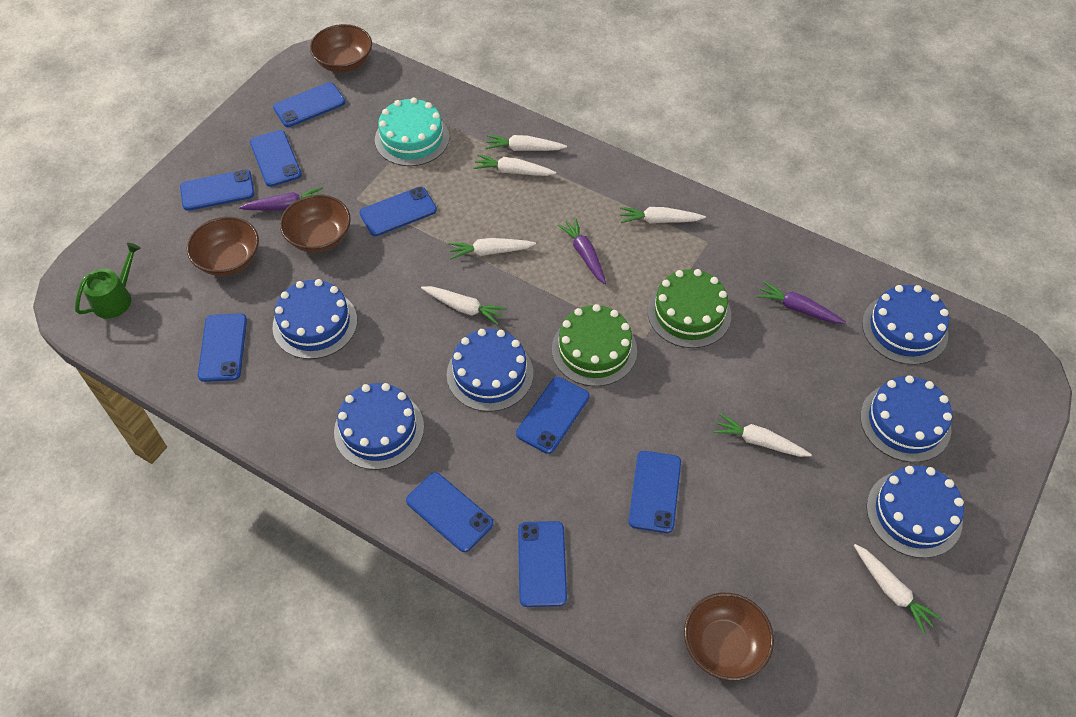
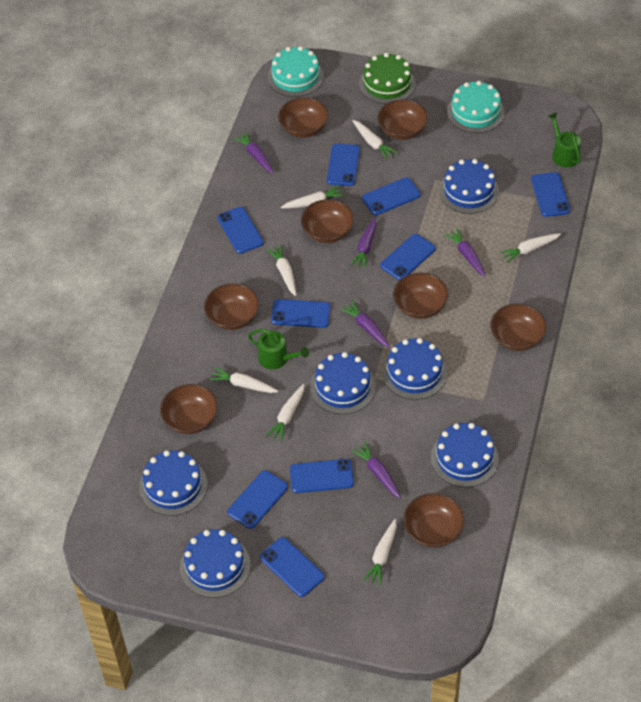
brown bowl: 4 -> 8
green cake: 2 -> 1
green watering can: 1 -> 2
purple carrot: 3 -> 5
turquoise cake: 1 -> 2

